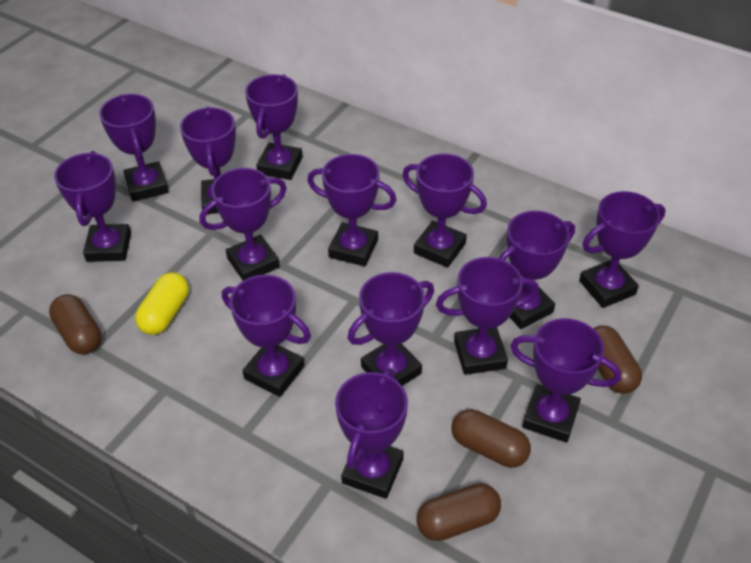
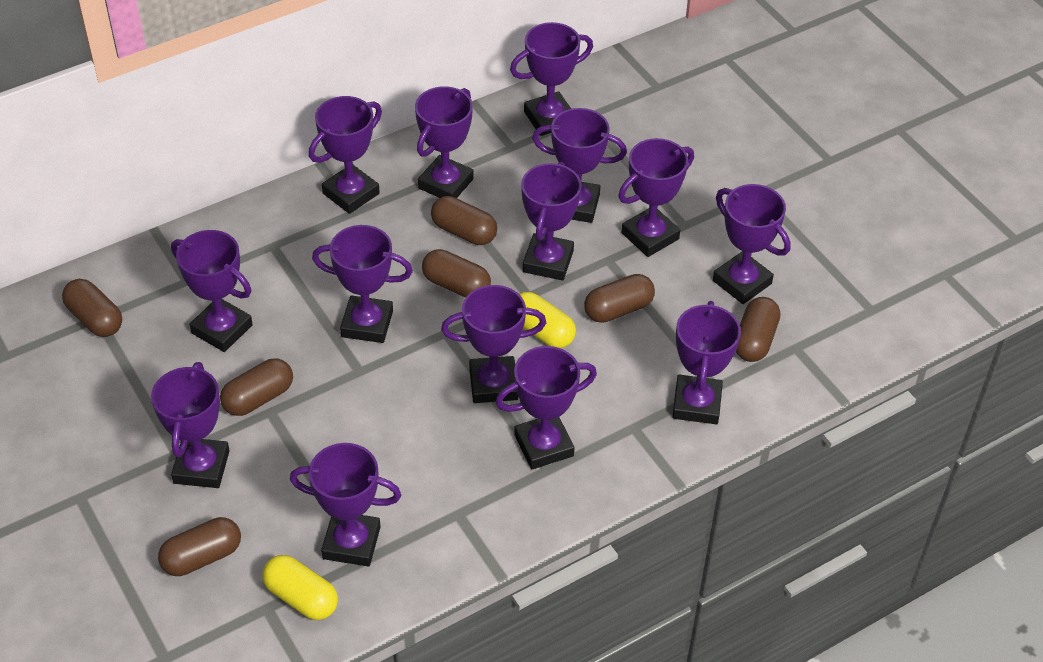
brown capsule: 4 -> 7
yellow capsule: 1 -> 2

